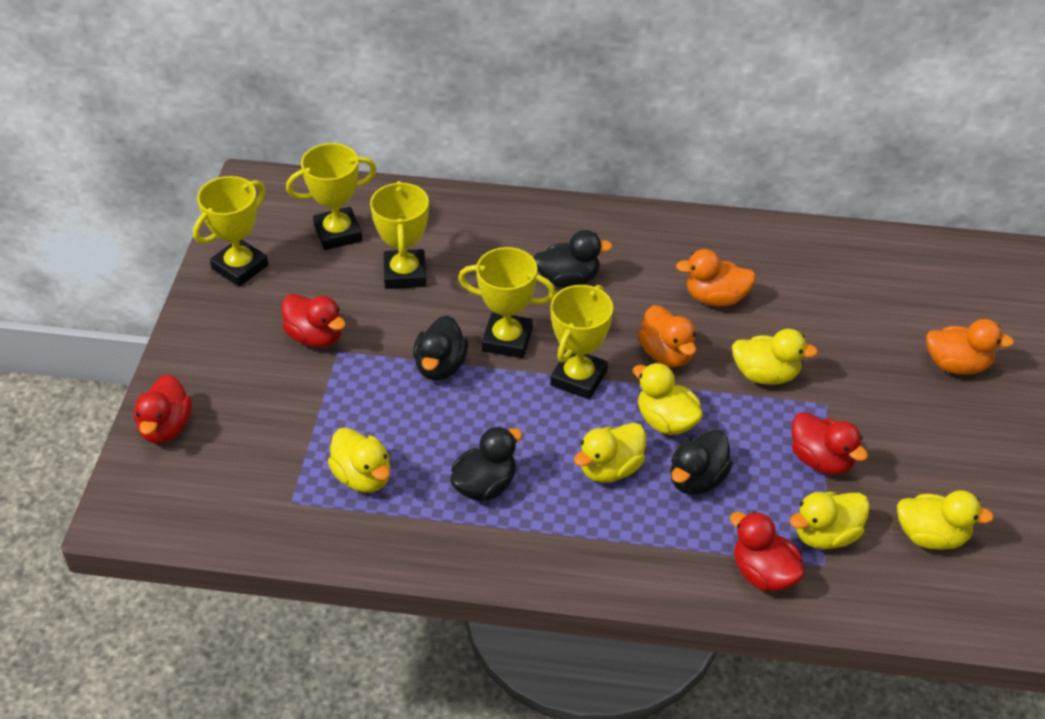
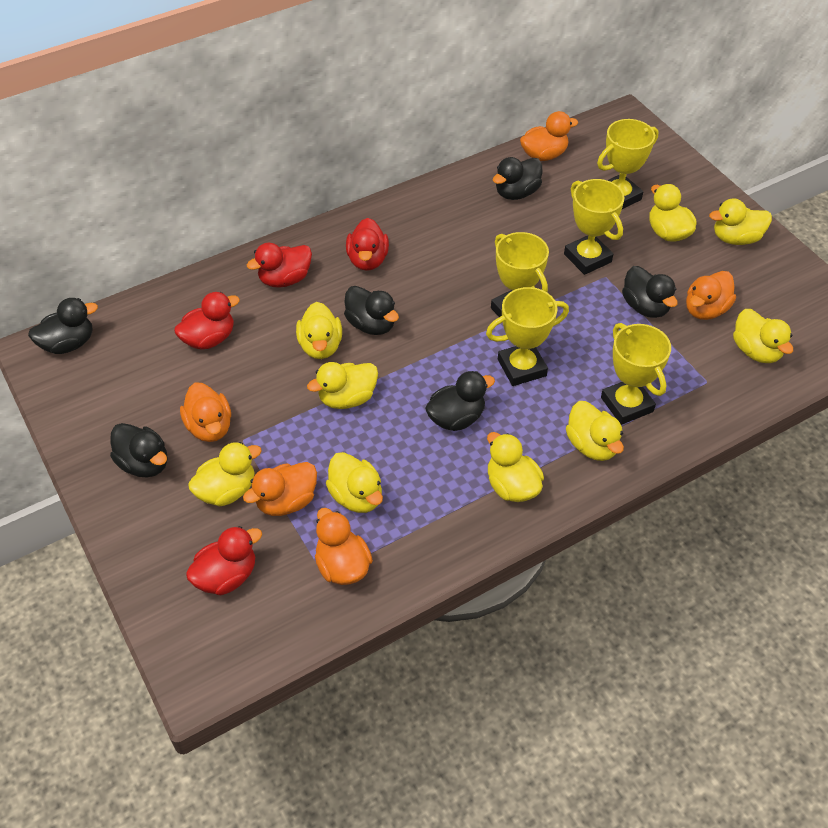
black duck: 4 -> 6
orange duck: 3 -> 5
yellow duck: 6 -> 9

